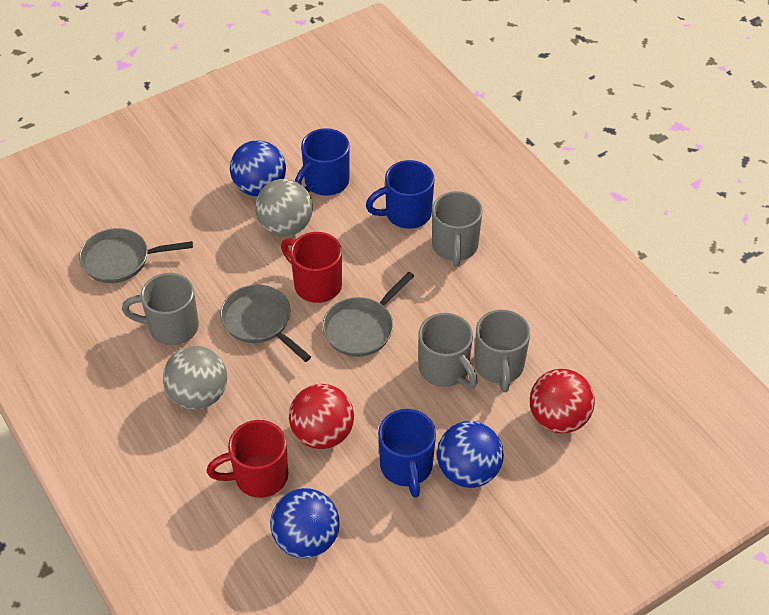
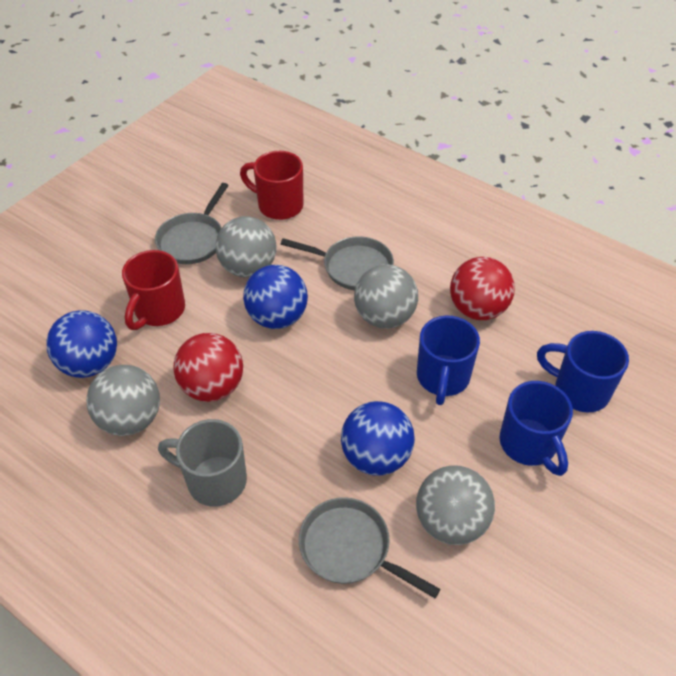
grey ball: 2 -> 4
grey mug: 4 -> 1

